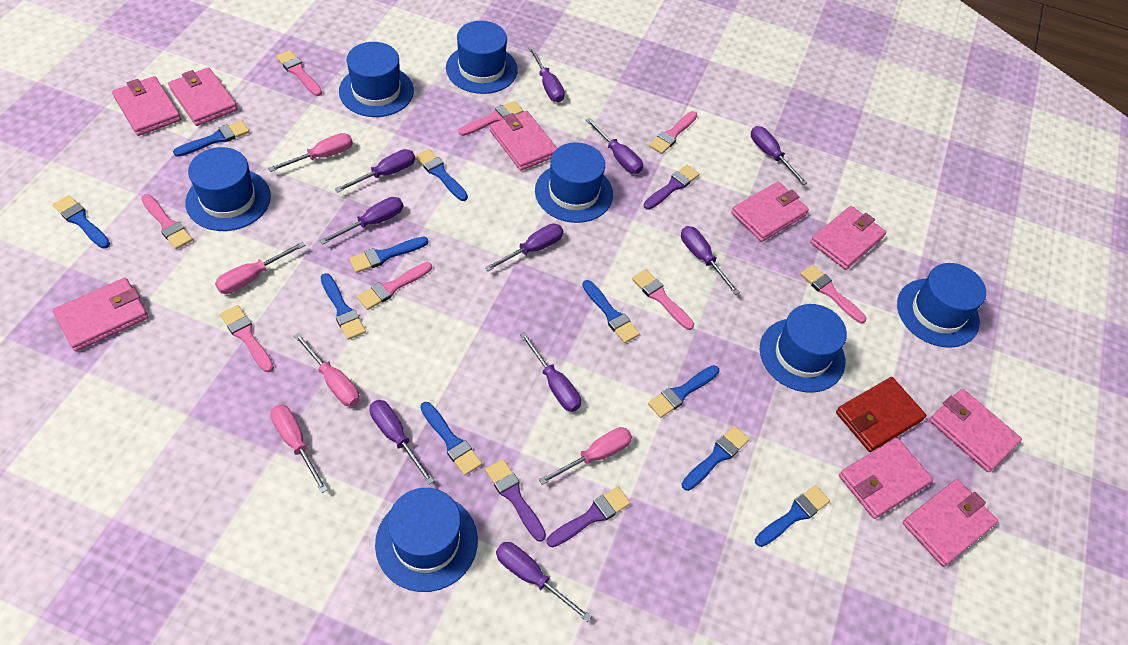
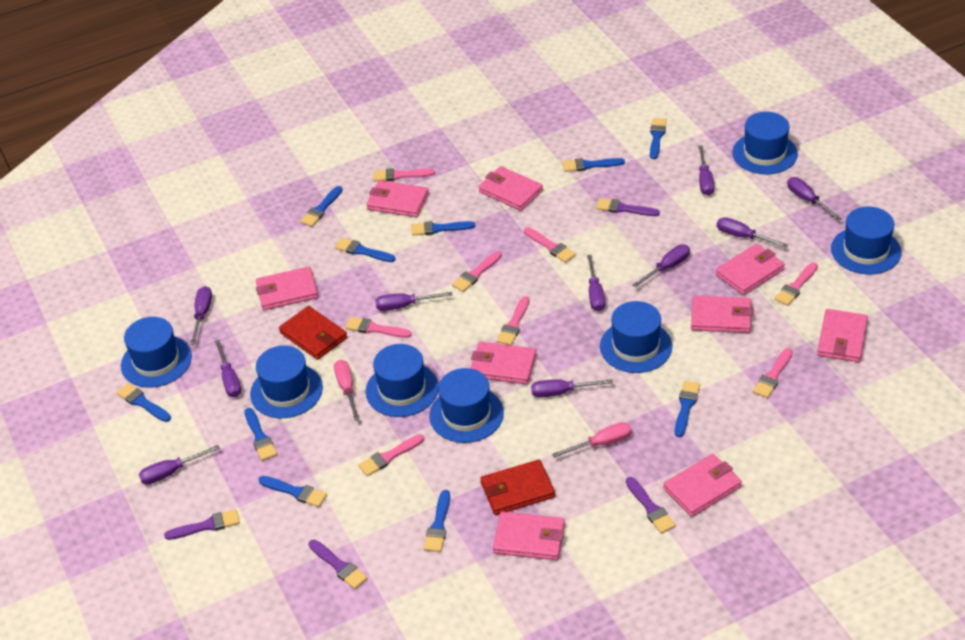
pink screwdriver: 5 -> 2
purple brush: 3 -> 4
red wallet: 1 -> 2

